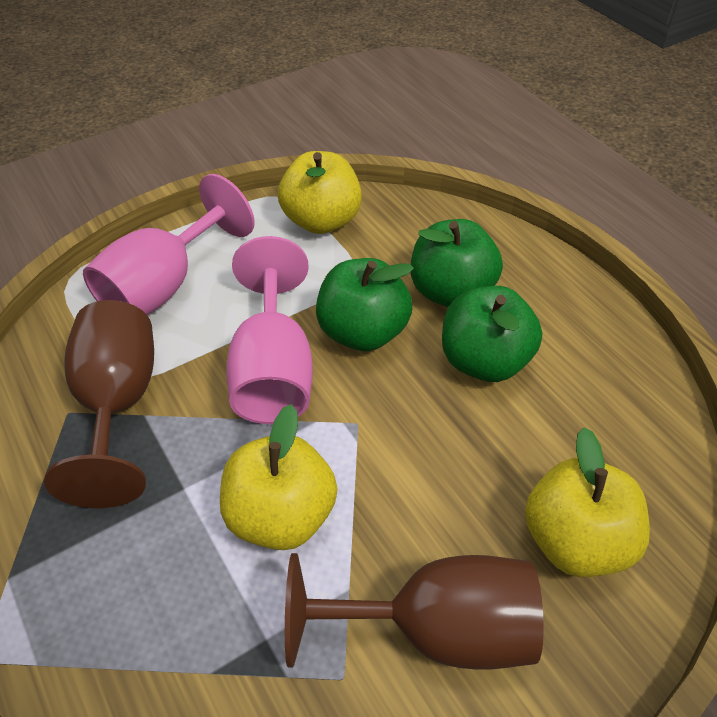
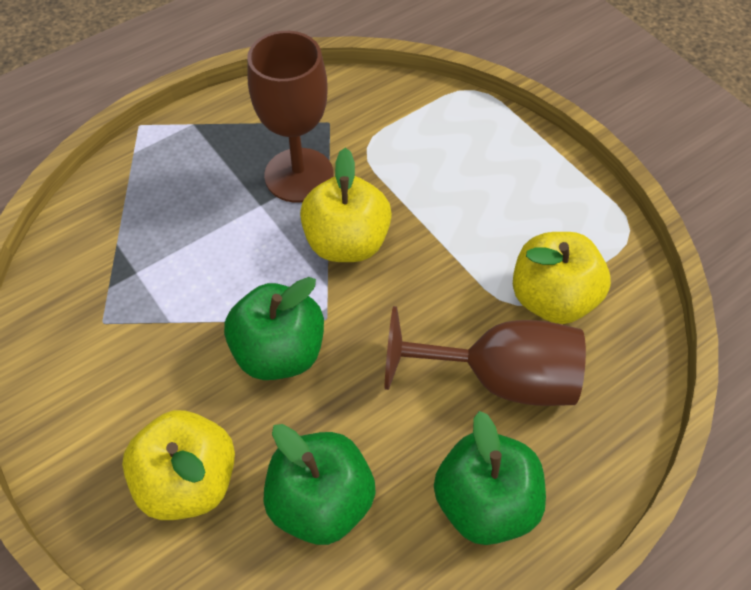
pink goblet: 2 -> 0

